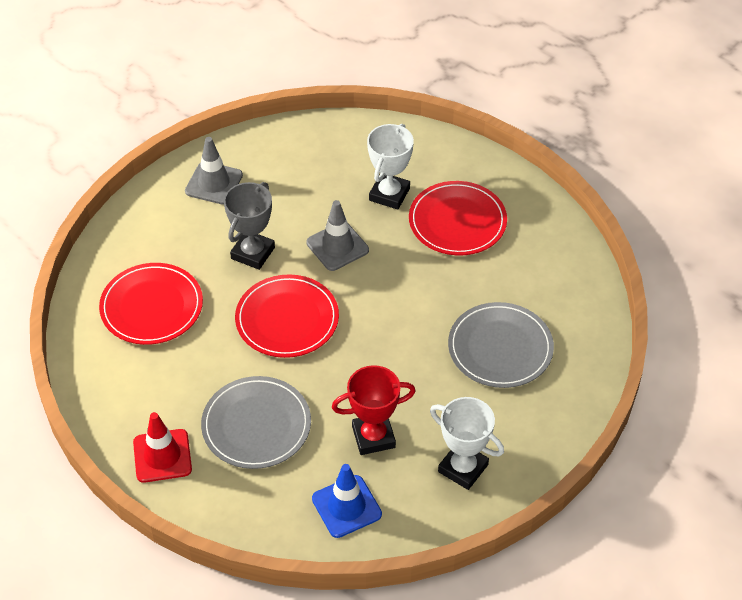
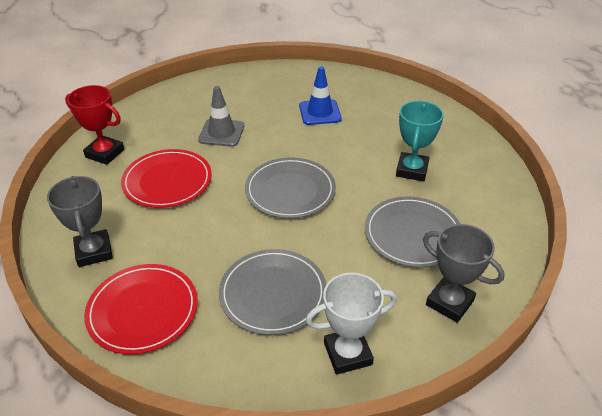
grey plate: 2 -> 3
grey traffic cone: 2 -> 1
grey trophy: 1 -> 2
red plate: 3 -> 2
red traffic cone: 1 -> 0
turquoise trophy: 0 -> 1
white trophy: 2 -> 1

